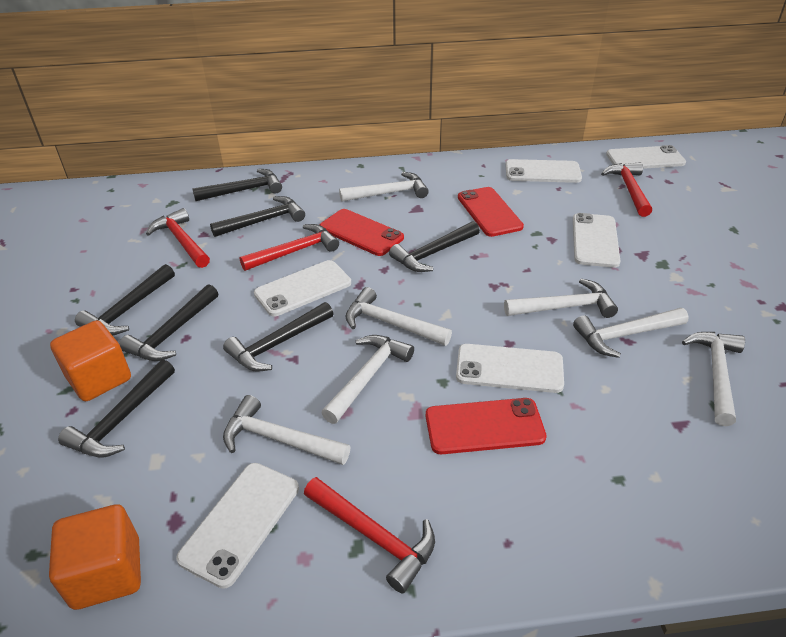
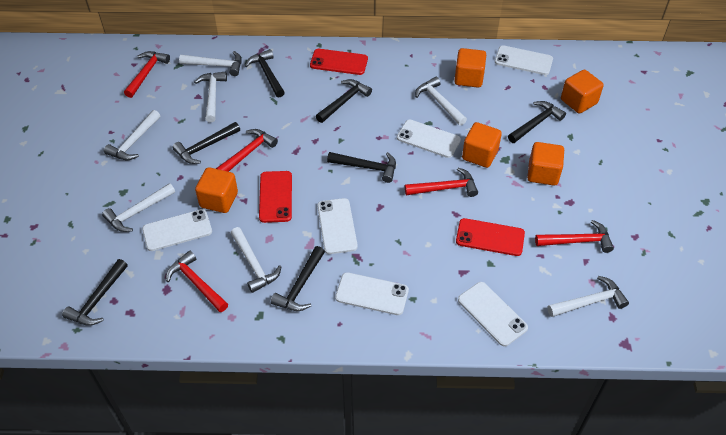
orange cube: 2 -> 5
red hammer: 4 -> 5

